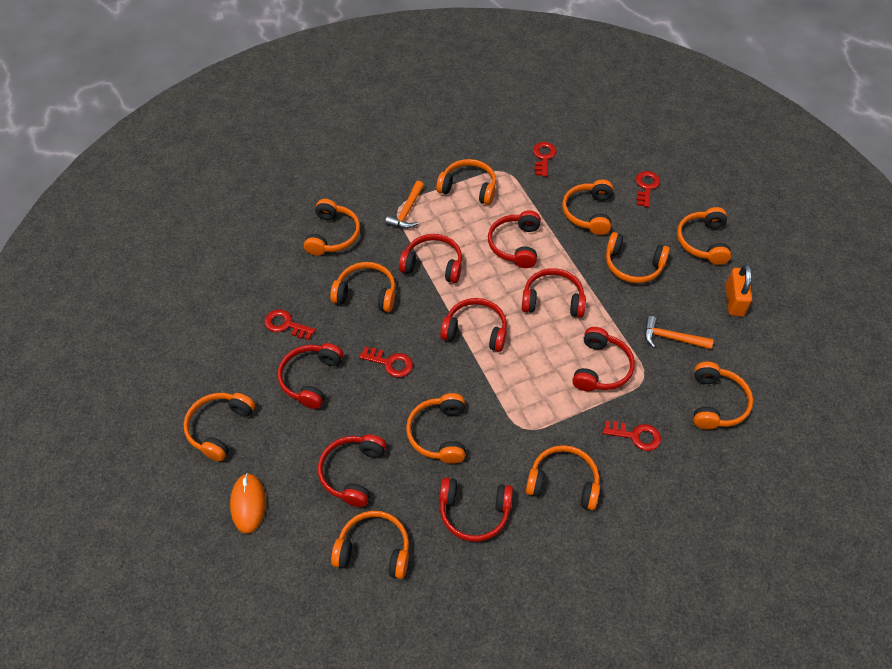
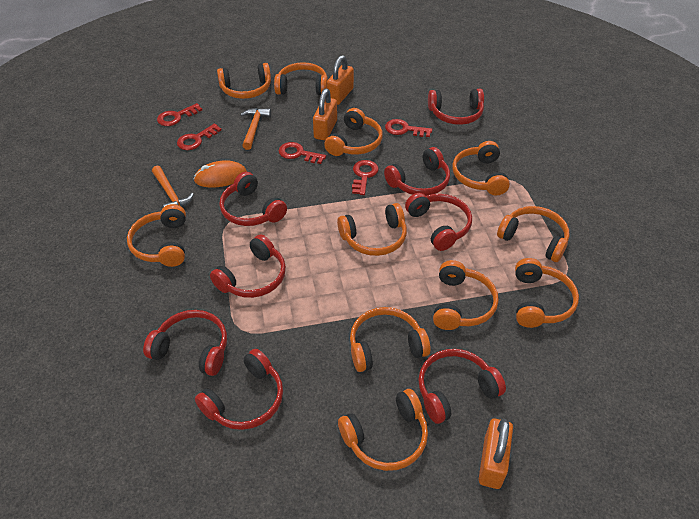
orange padlock: 1 -> 3

